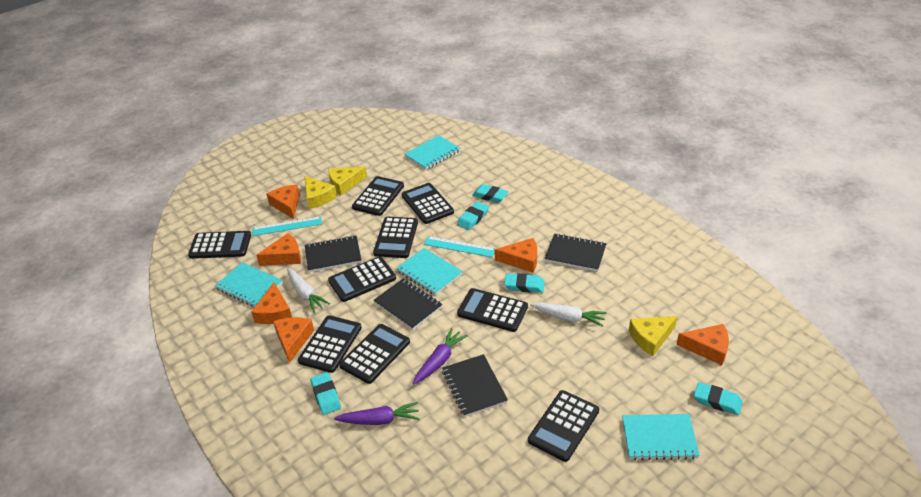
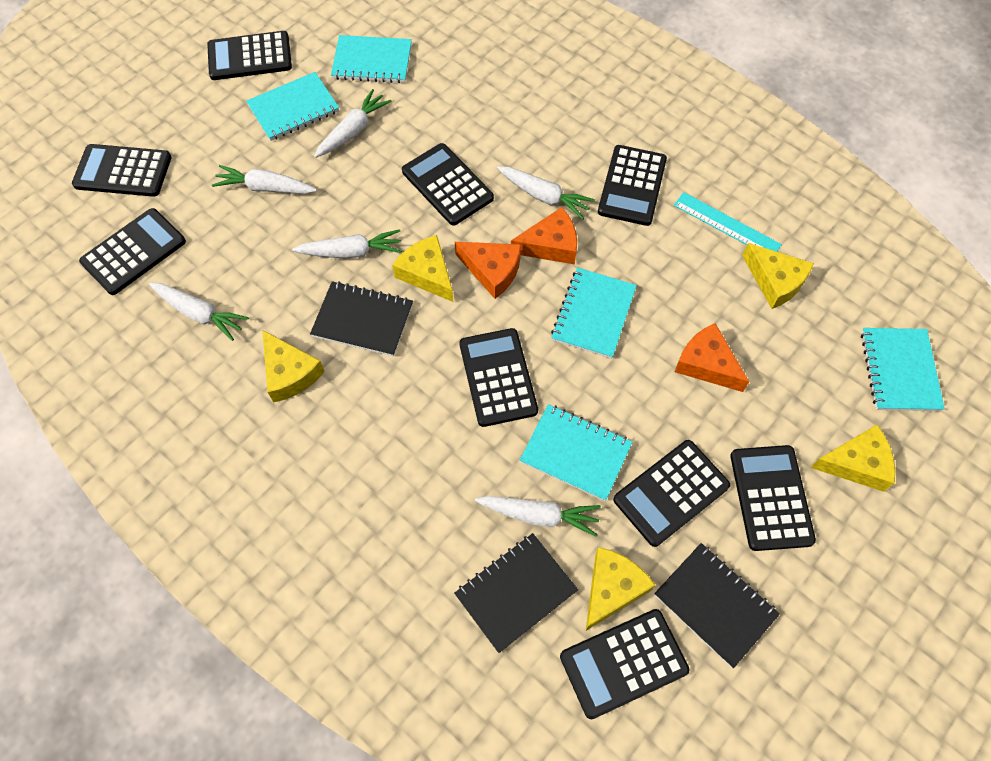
black notebook: 4 -> 3
orange cheese: 6 -> 3
purple carrot: 2 -> 0
turquoise eraser: 5 -> 0
turquoise notebook: 4 -> 5
turquoise ruler: 2 -> 1
white carrot: 2 -> 6
yellow cheese: 3 -> 5

